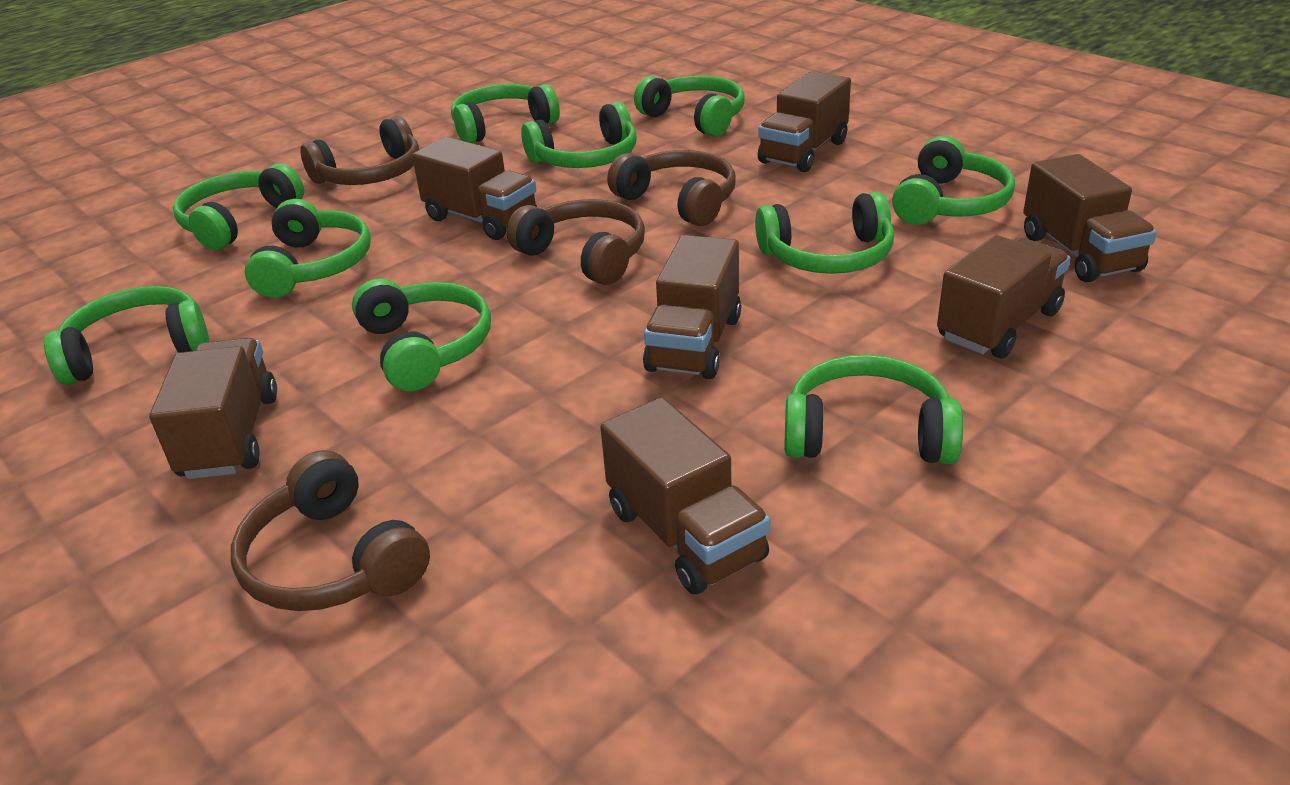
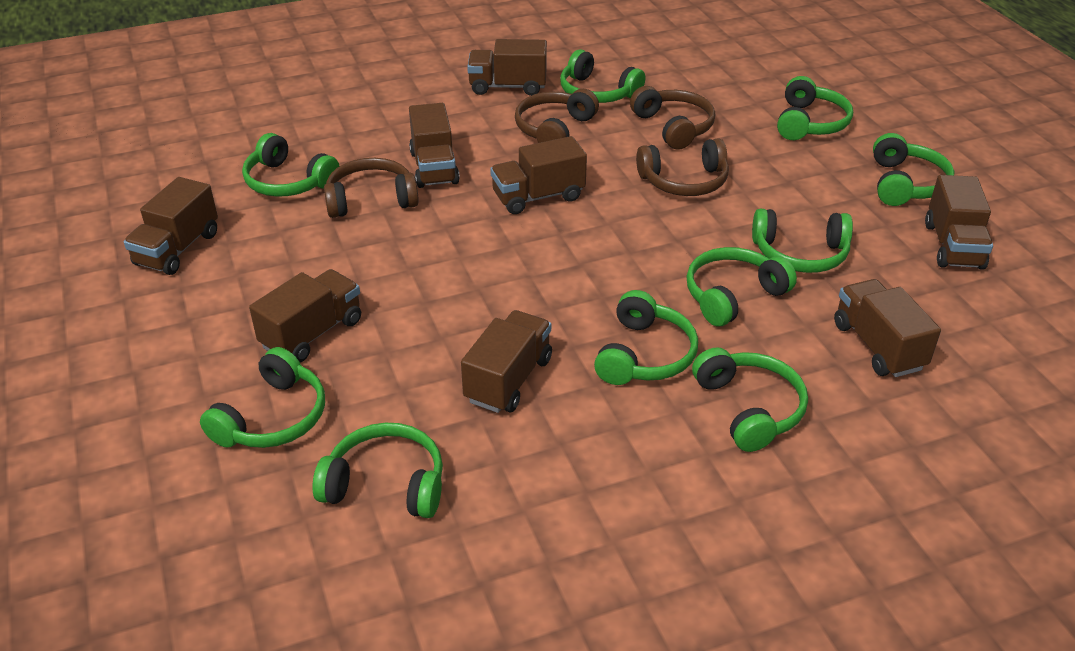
brown truck: 7 -> 8

